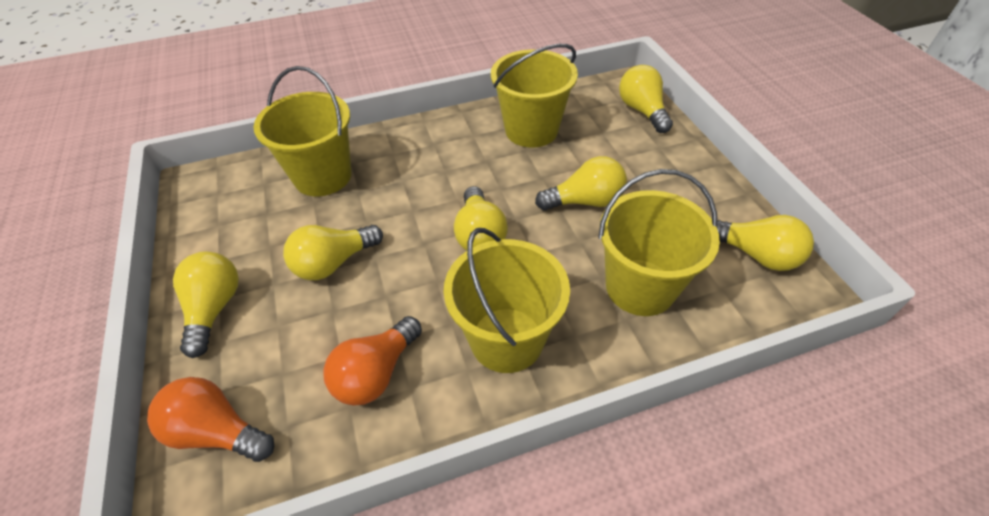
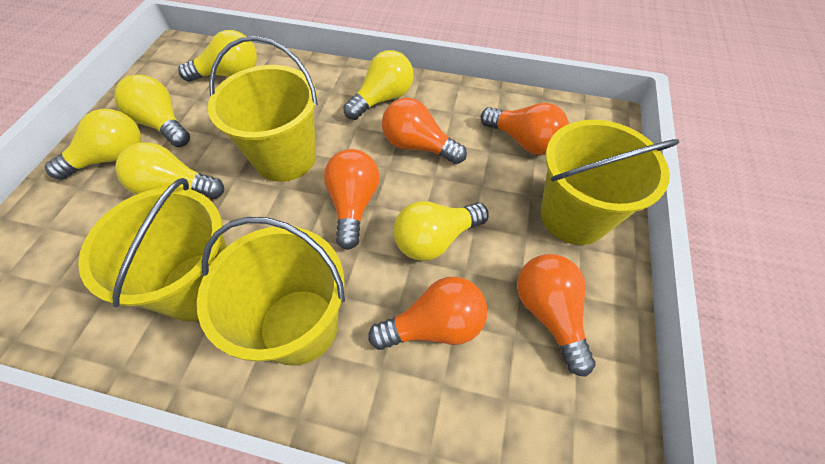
orange light bulb: 2 -> 5

